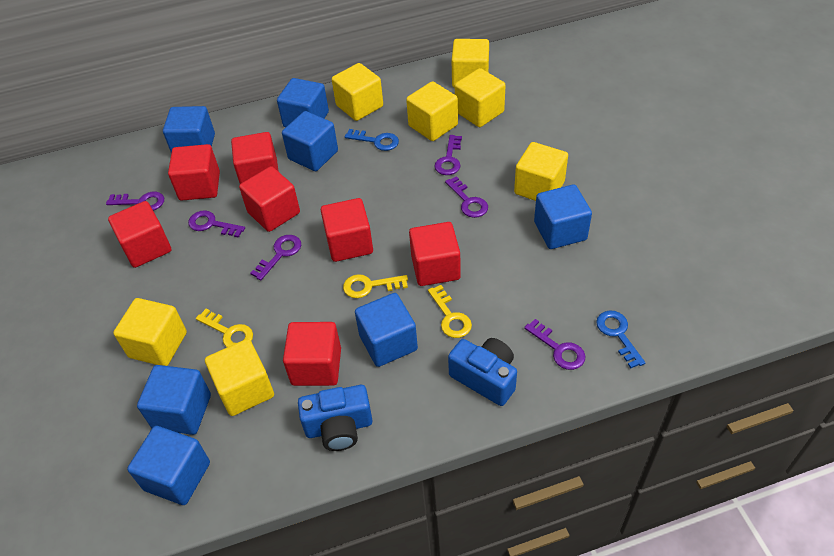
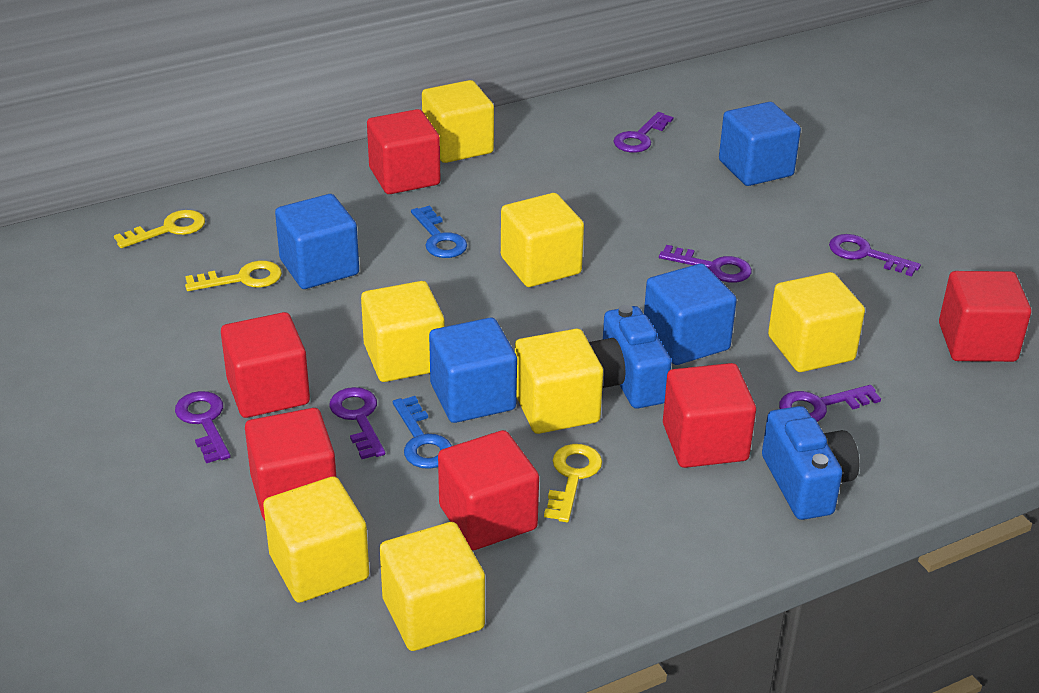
blue cube: 7 -> 4
red cube: 7 -> 6

